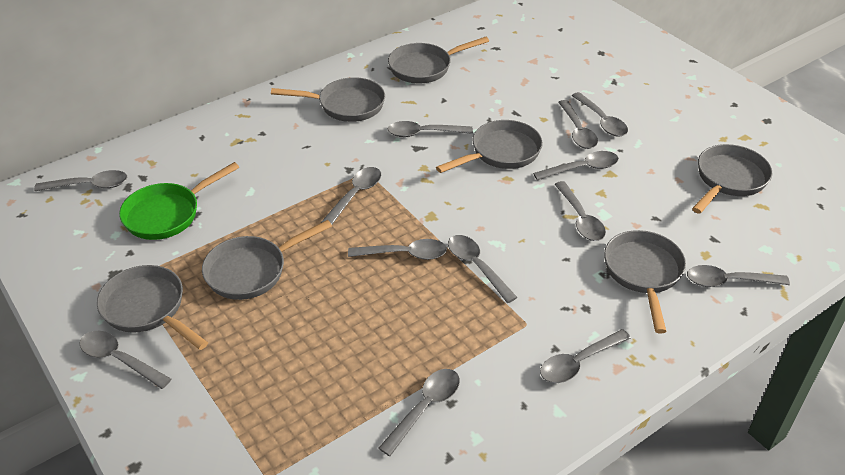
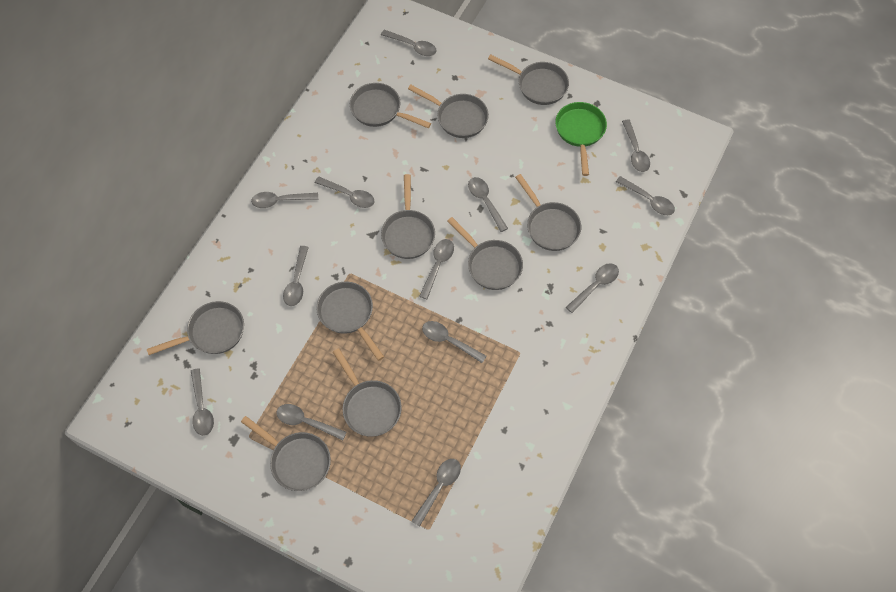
grey pan: 7 -> 10

